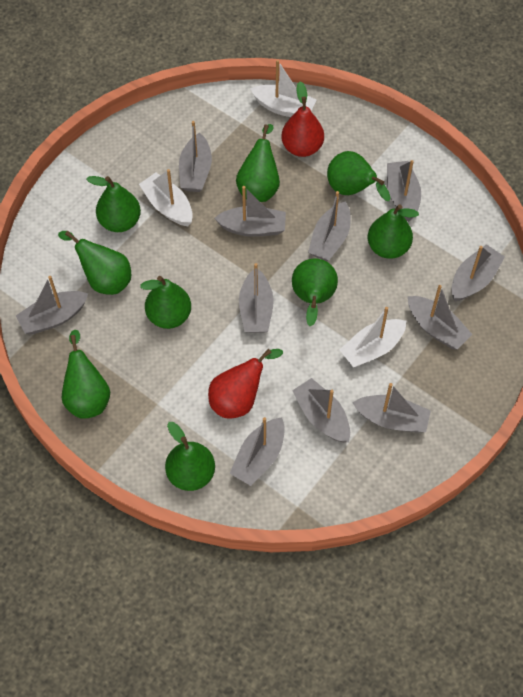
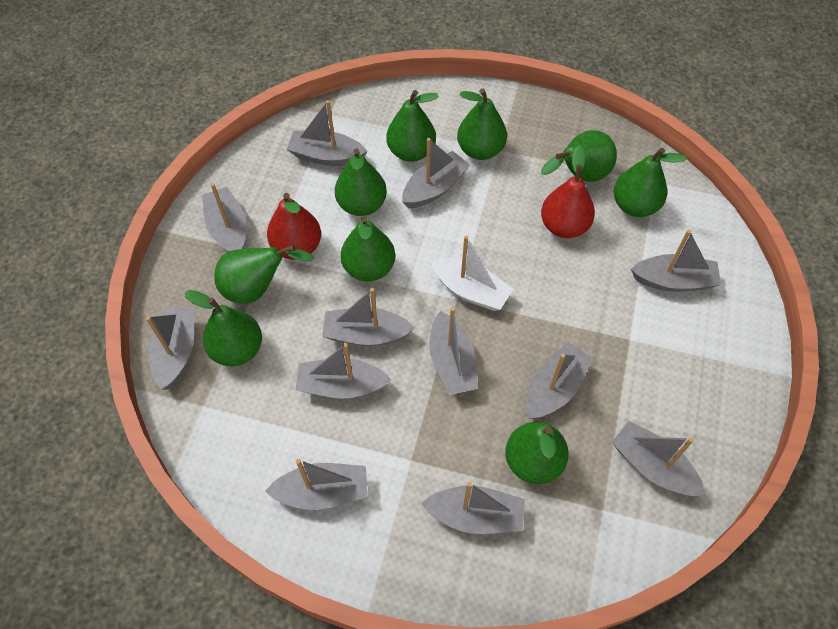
grey boat: 11 -> 12
white boat: 3 -> 1

